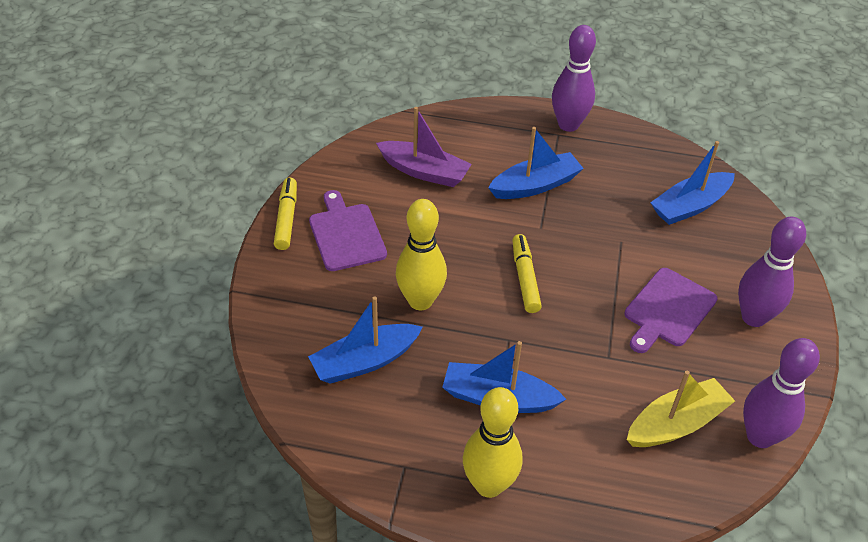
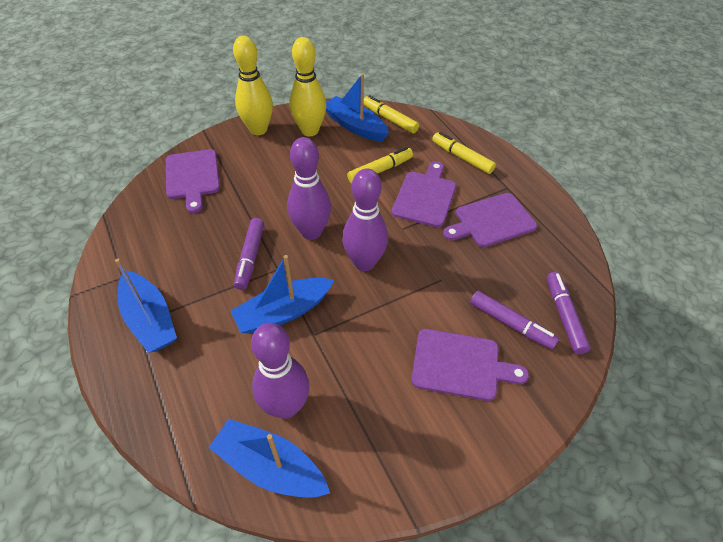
purple boat: 1 -> 0
purple cutting board: 2 -> 4
purple marker: 0 -> 3
yellow boat: 1 -> 0
yellow marker: 2 -> 3

